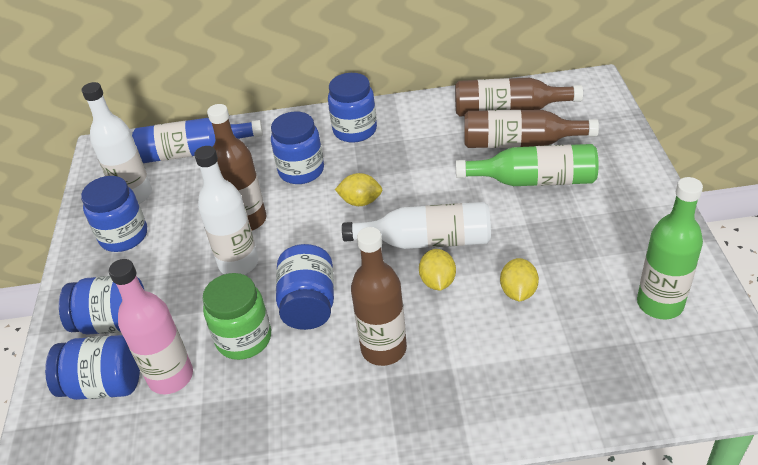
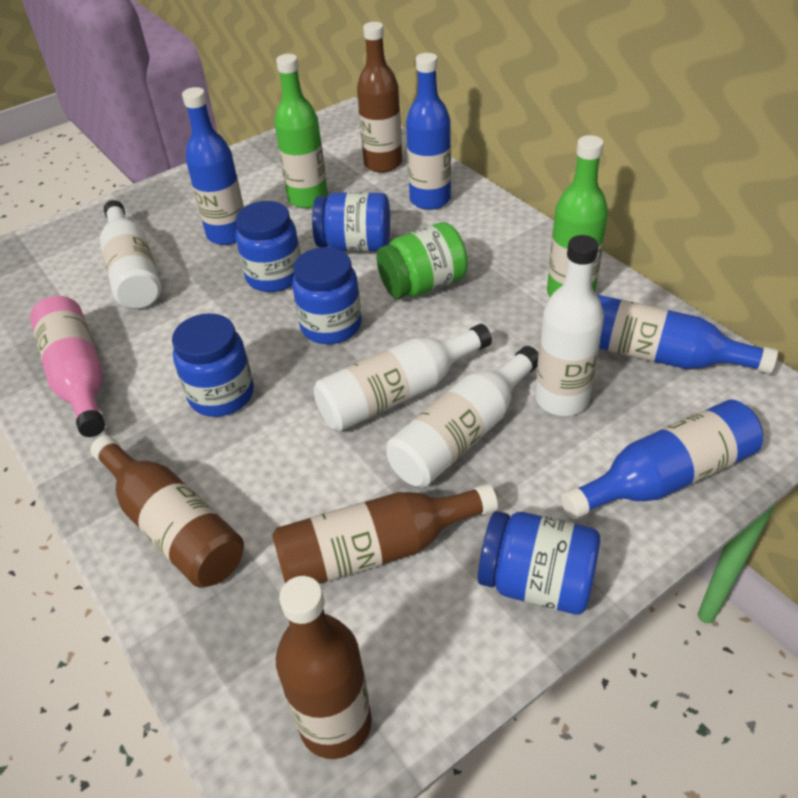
blue bottle: 1 -> 4
blue jar: 6 -> 5
white bottle: 3 -> 4
yellow lemon: 3 -> 0

